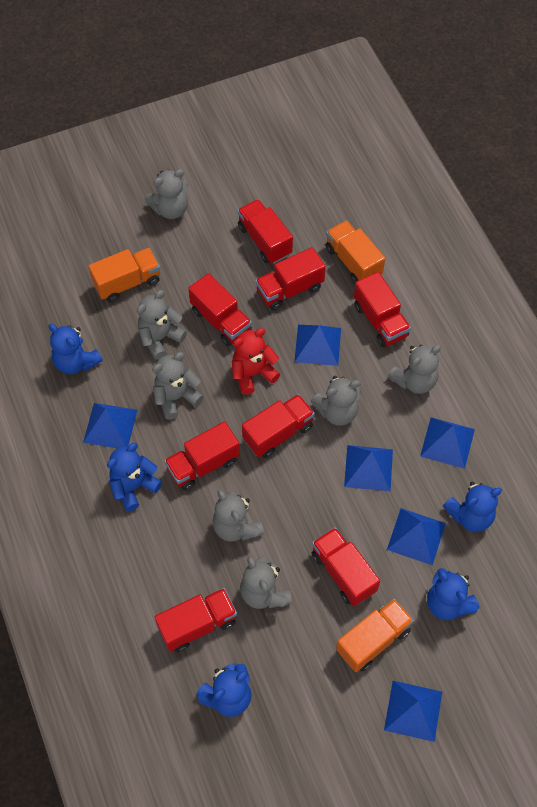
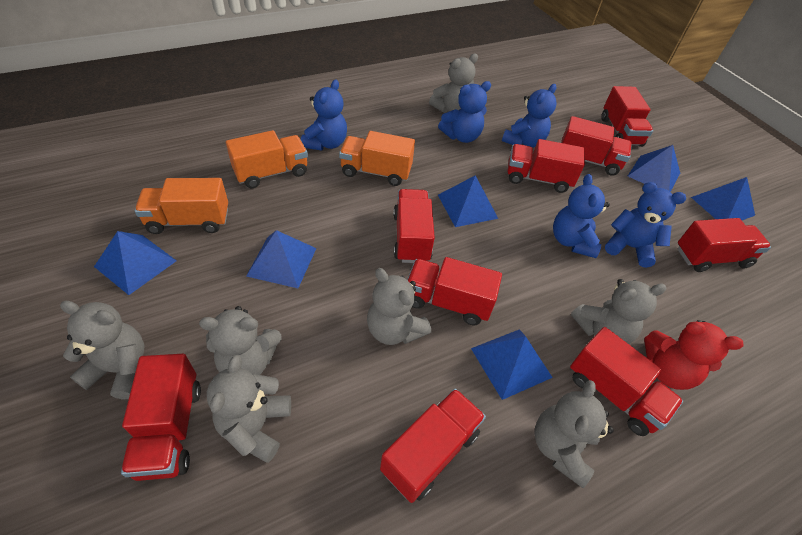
red truck: 8 -> 9

